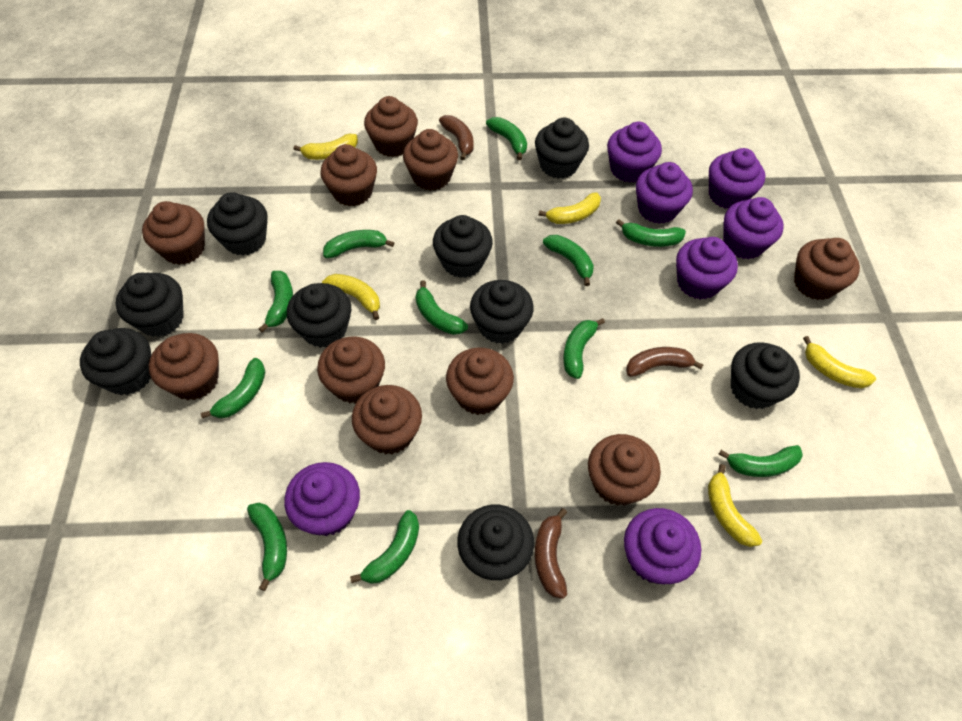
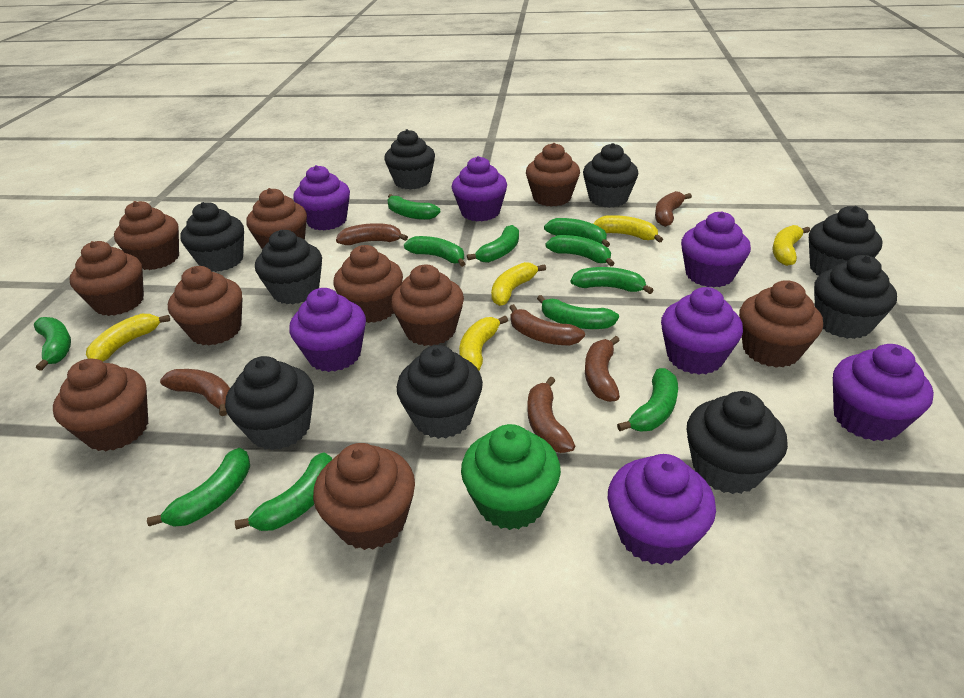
brown banana: 3 -> 6
green cupcake: 0 -> 1

